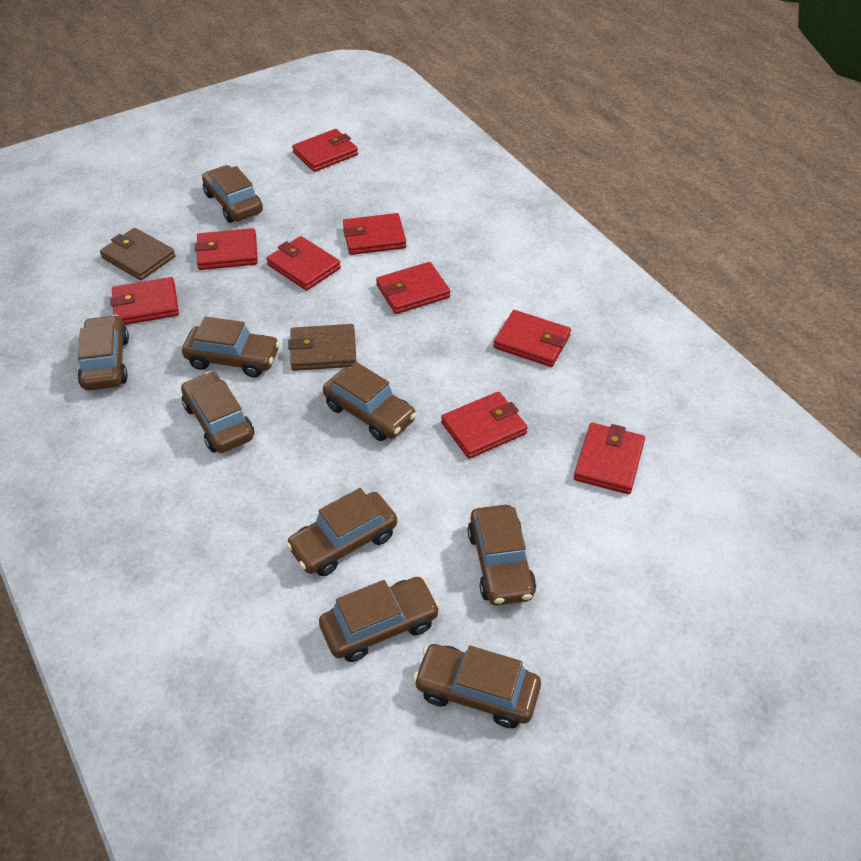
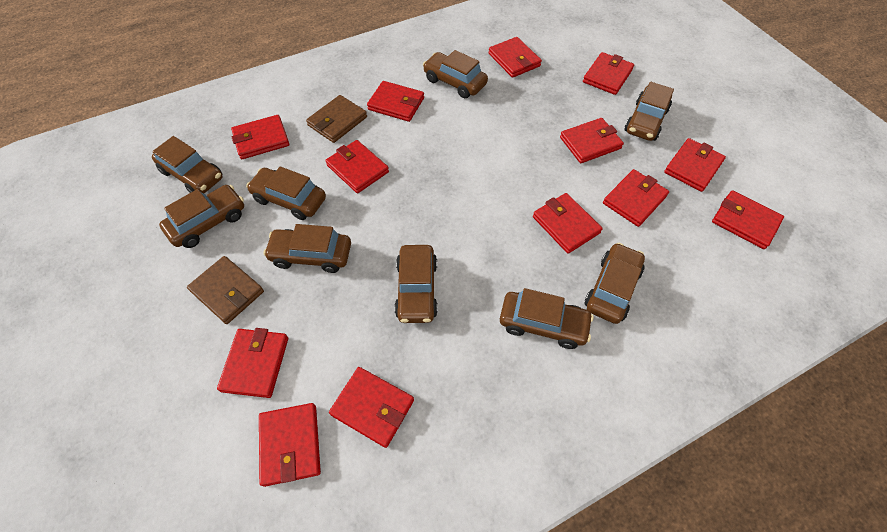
red wallet: 9 -> 13

